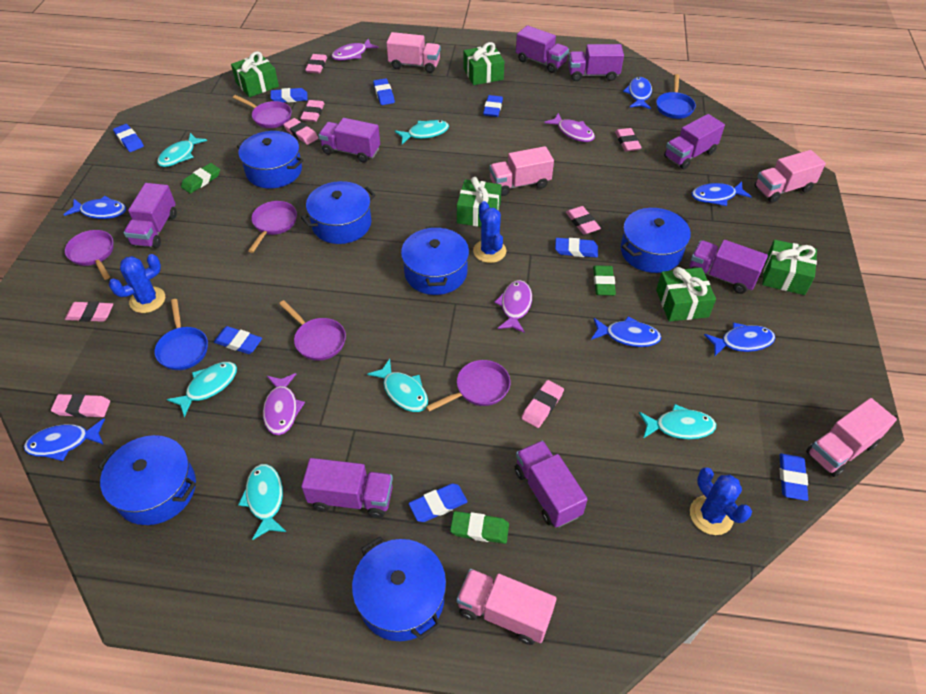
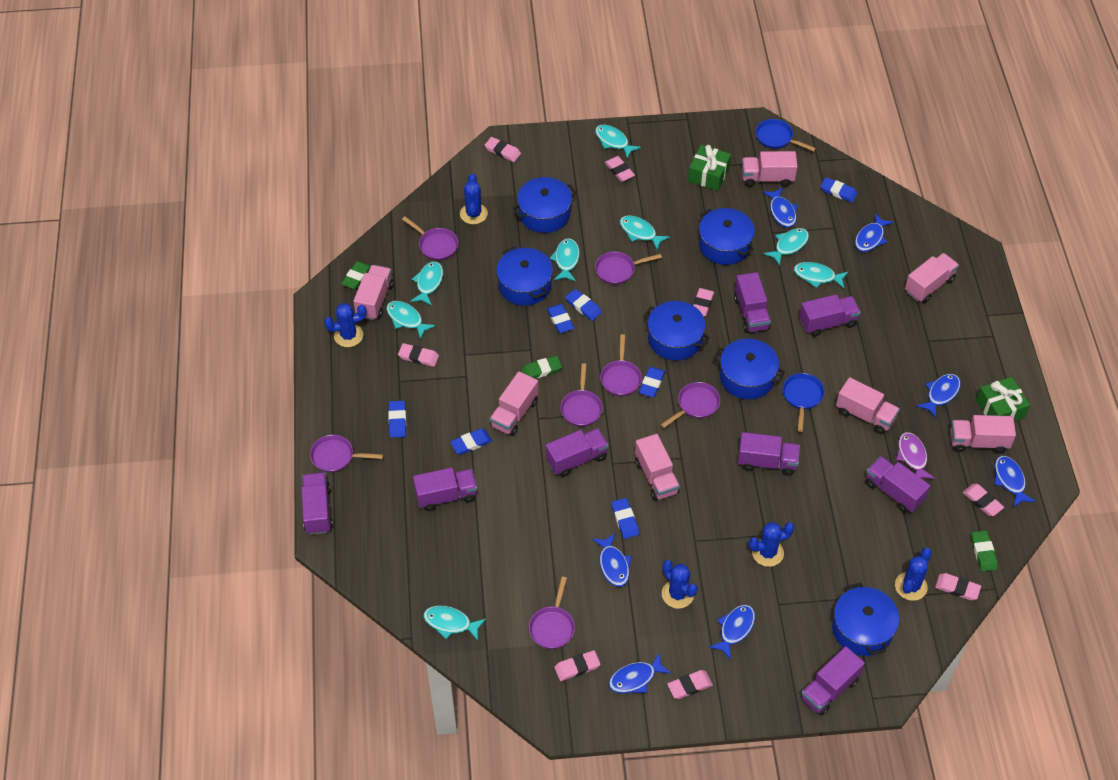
blue cactus: 3 -> 5
blue eraser: 8 -> 7
blue fish: 6 -> 7
green gift: 5 -> 2
pink truck: 5 -> 7
purple fish: 4 -> 1
purple pan: 5 -> 7
turquoise fish: 6 -> 8

